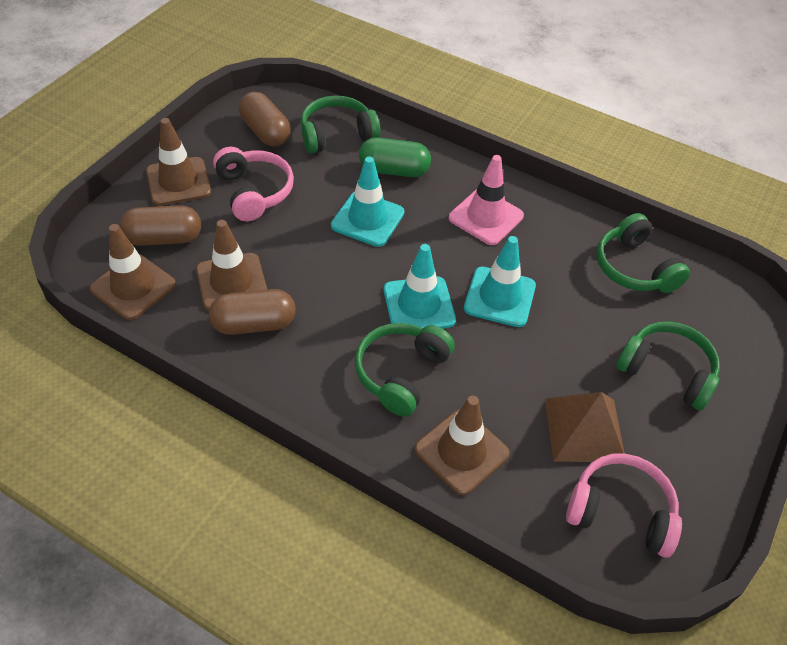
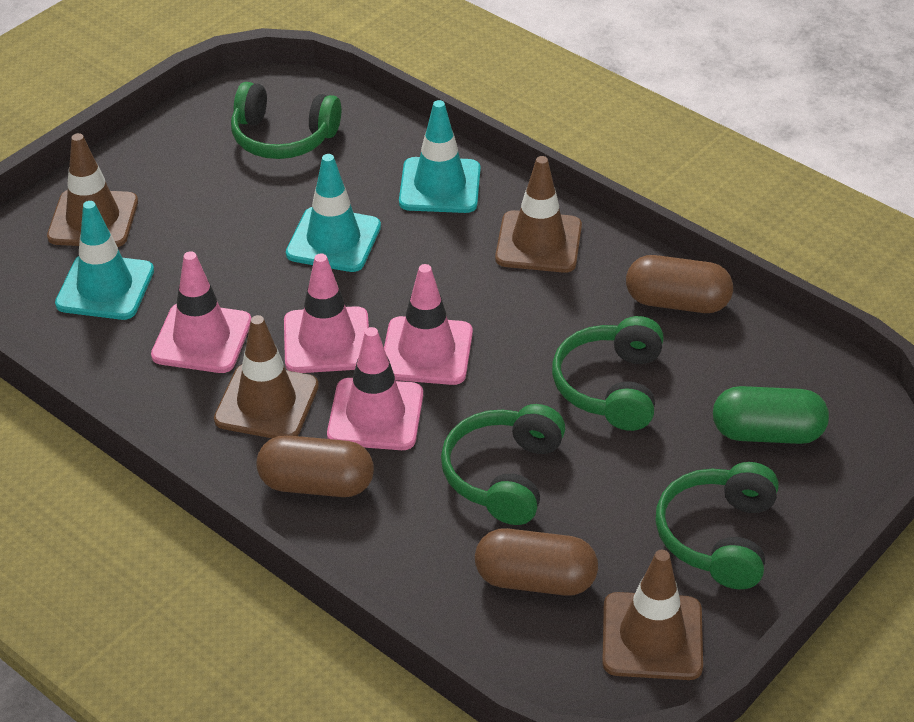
brown pyramid: 1 -> 0
pink headphones: 2 -> 0
pink traffic cone: 1 -> 4

